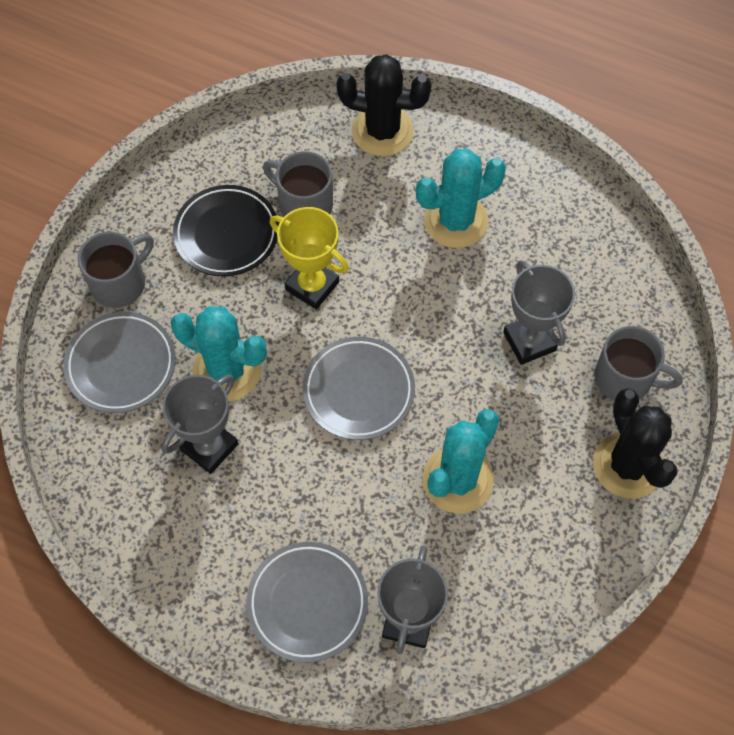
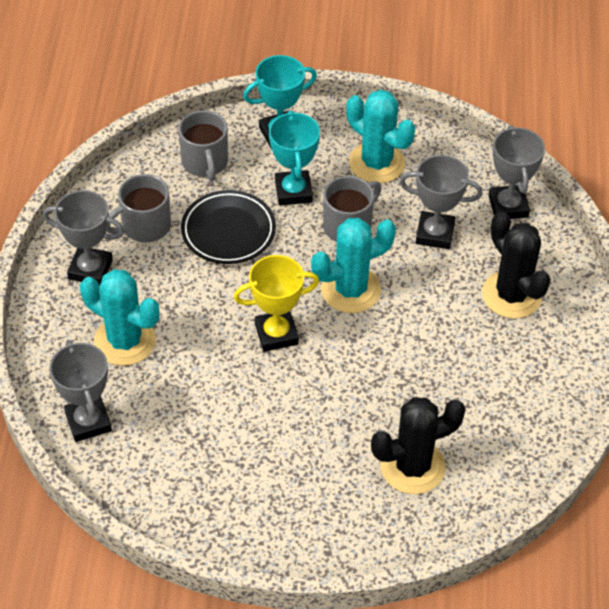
grey plate: 3 -> 0
grey trophy: 3 -> 4
turquoise trophy: 0 -> 2

